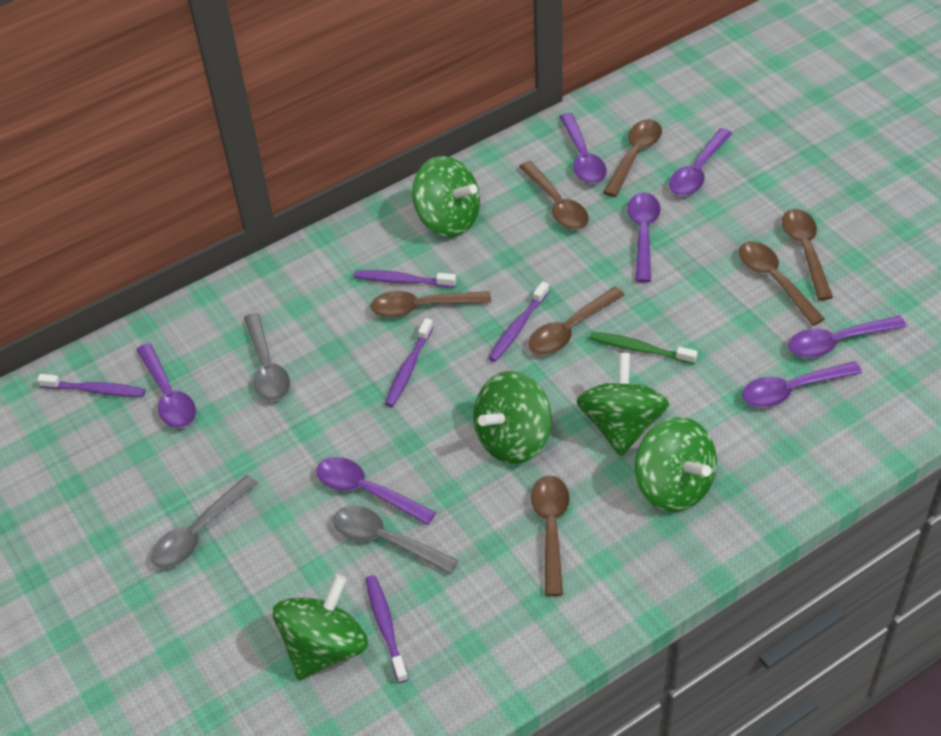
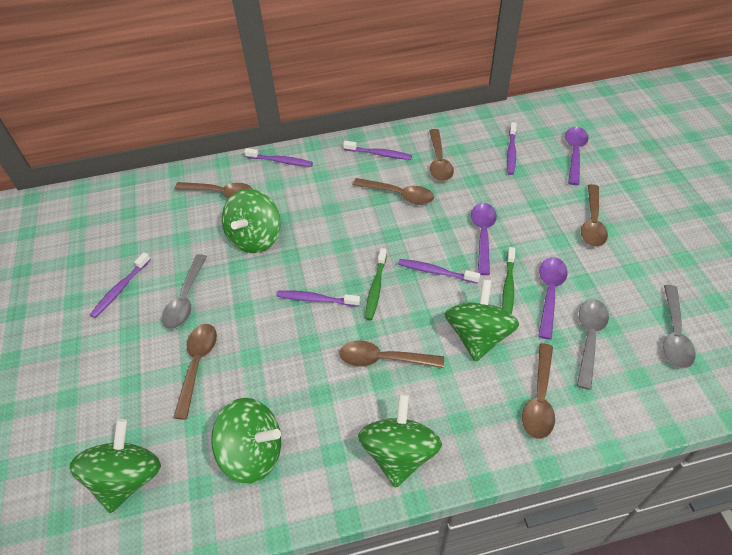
green toothbrush: 1 -> 2
purple spoon: 7 -> 3
purple toothbrush: 5 -> 6

